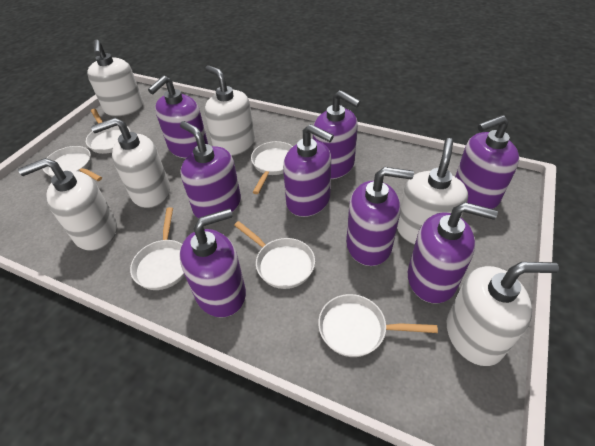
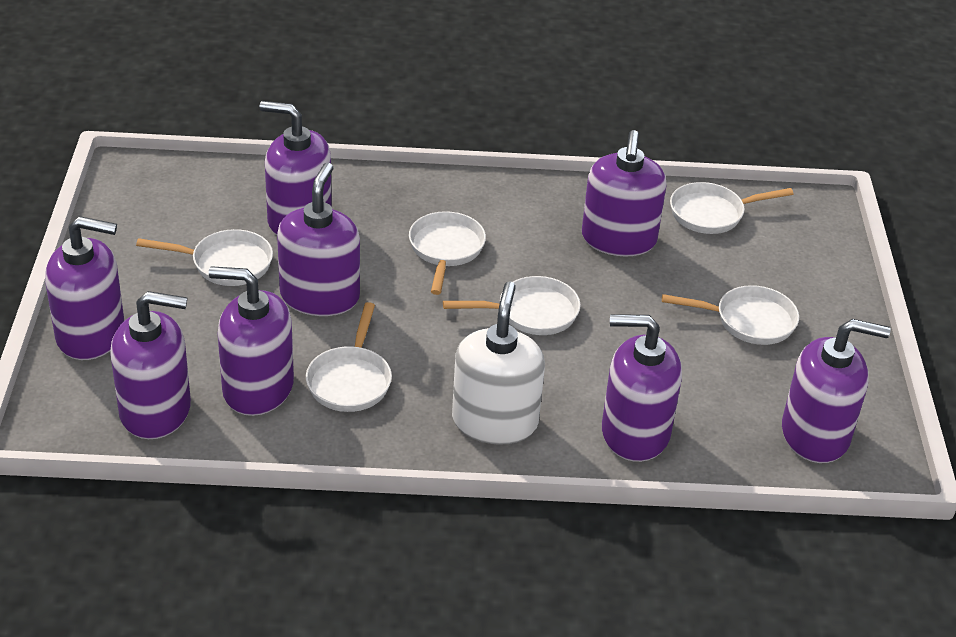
white soap dispenser: 6 -> 1

